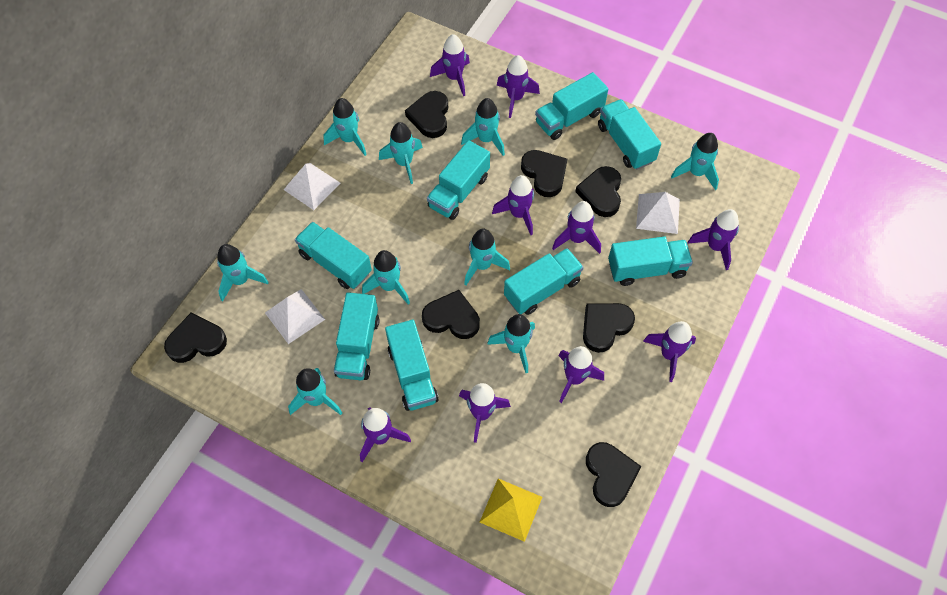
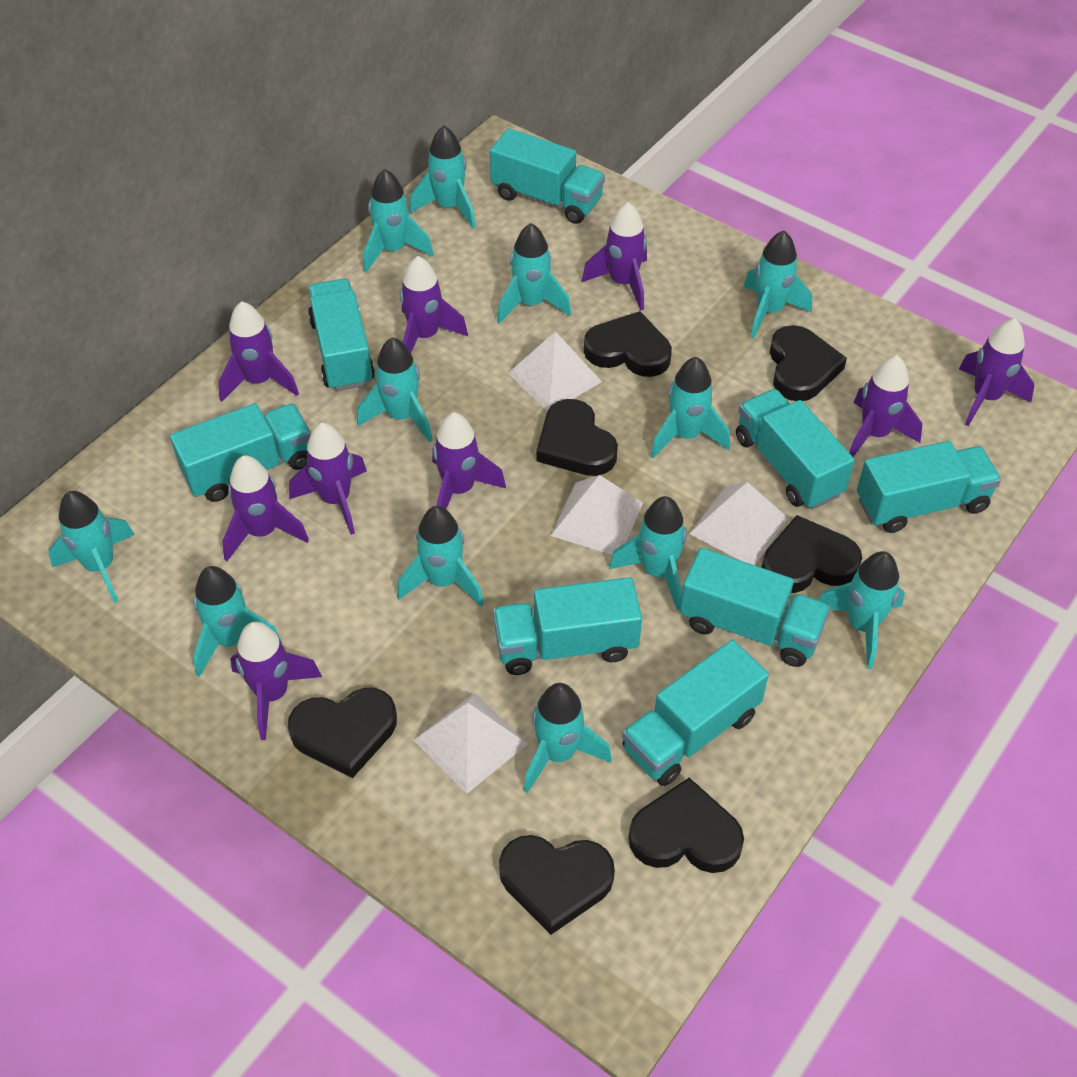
turquoise rocket: 9 -> 12
white pyramid: 3 -> 4
yellow pyramid: 1 -> 0

